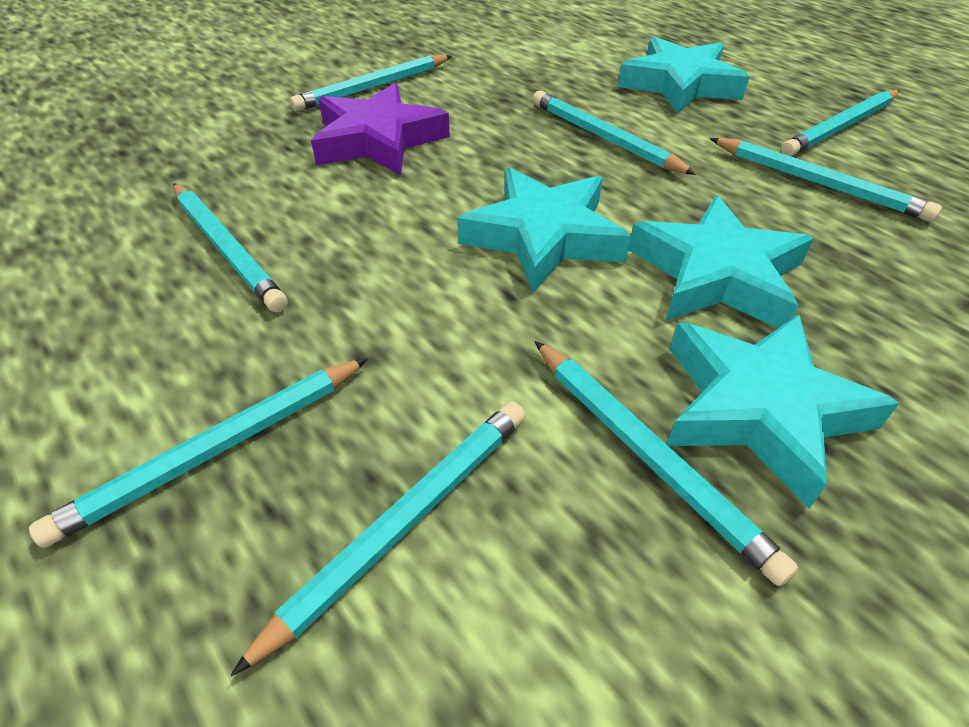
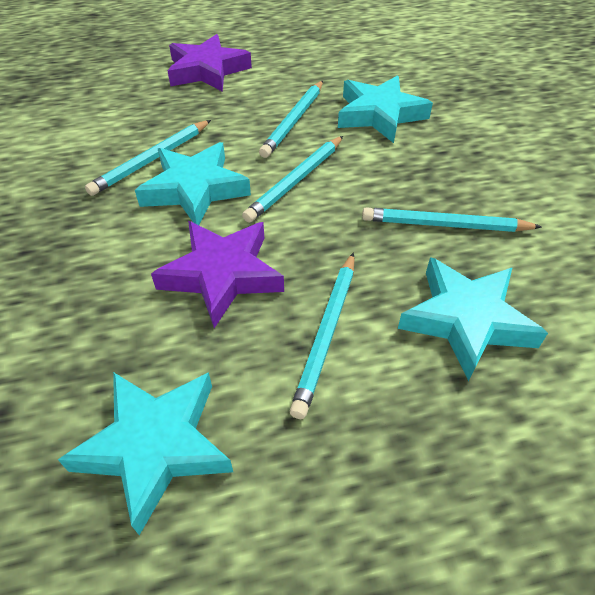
purple star: 1 -> 2
turquoise pencil: 8 -> 5

